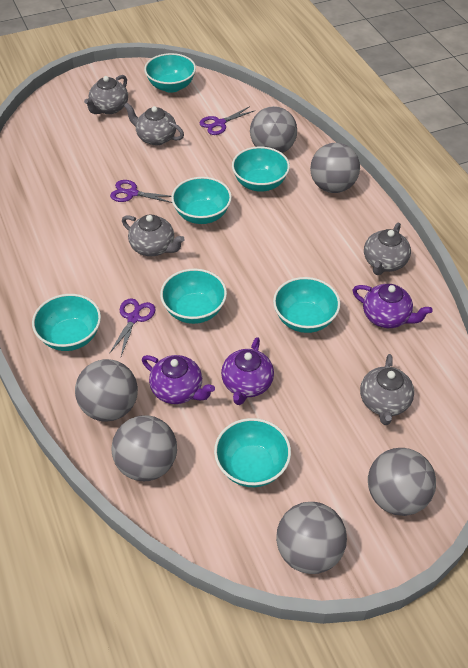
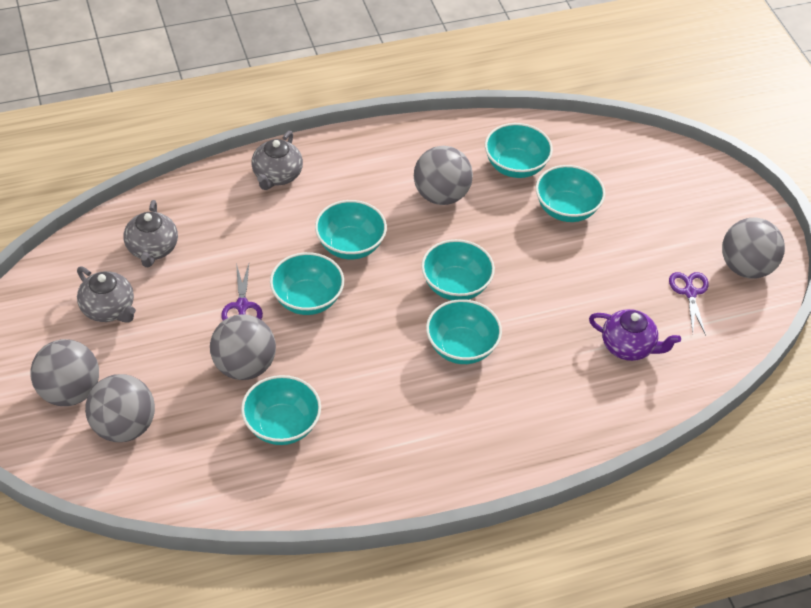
grey ball: 6 -> 5
grey teapot: 5 -> 3
purple scissors: 3 -> 2
purple teapot: 3 -> 1

